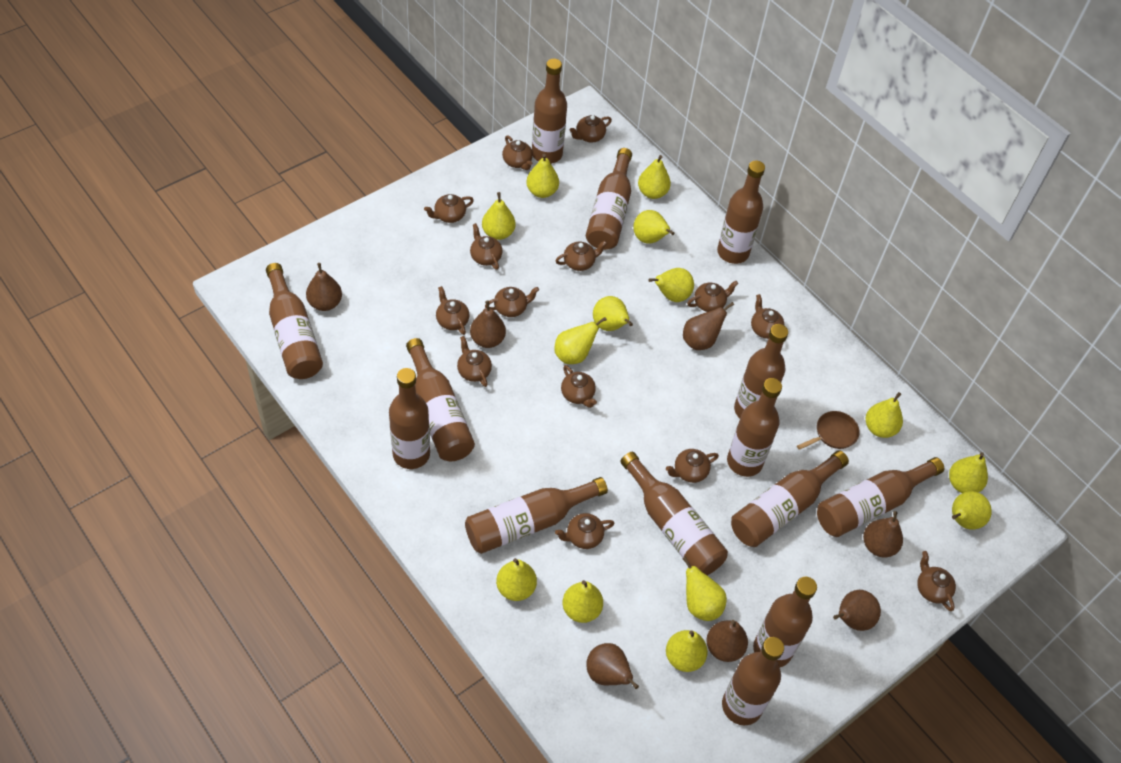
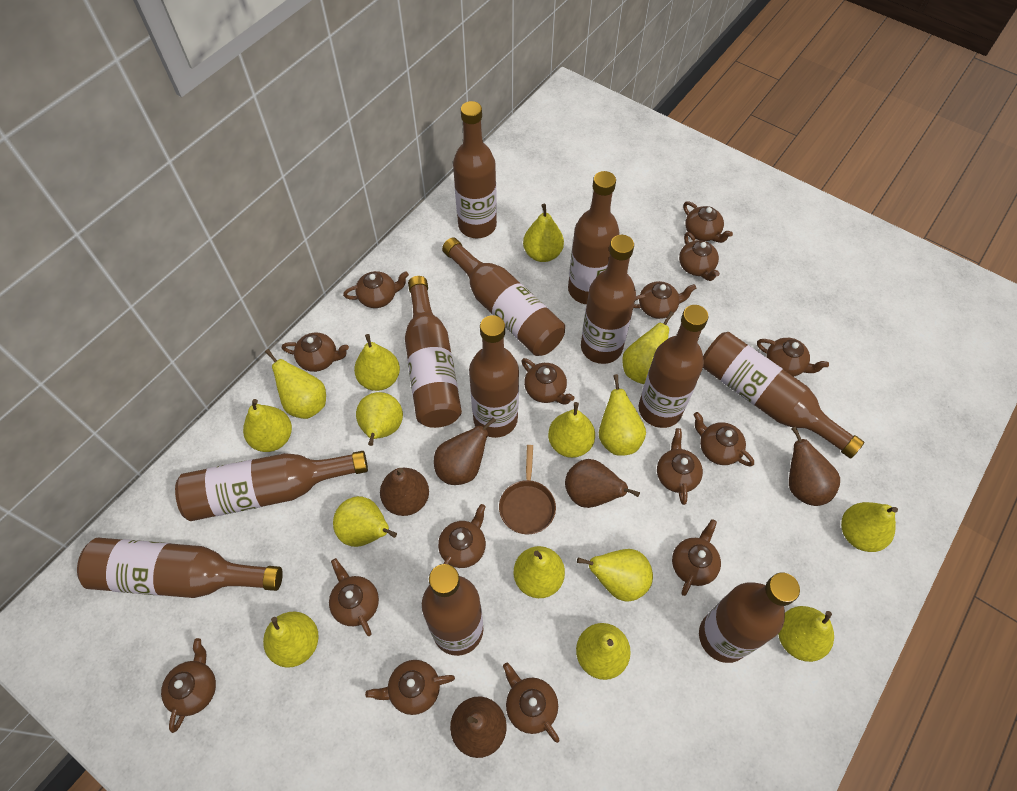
brown bottle: 14 -> 12
brown pear: 7 -> 5
brown teapot: 14 -> 15
yellow pear: 14 -> 15

